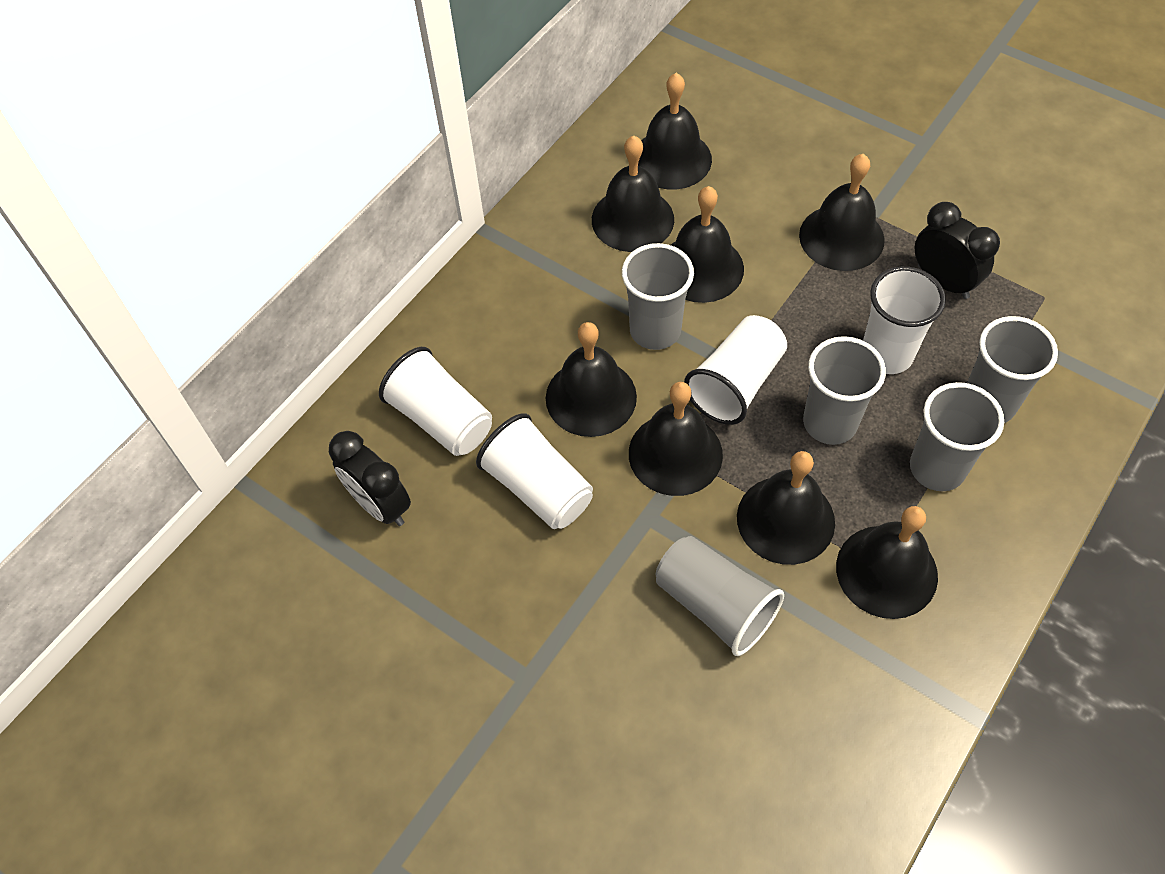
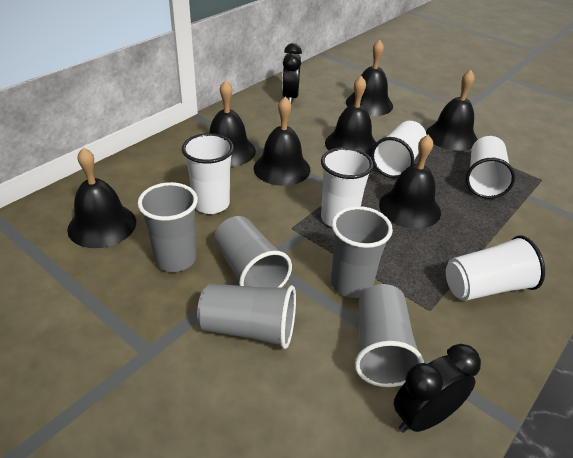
black bell: 8 -> 7
white cup: 4 -> 5

